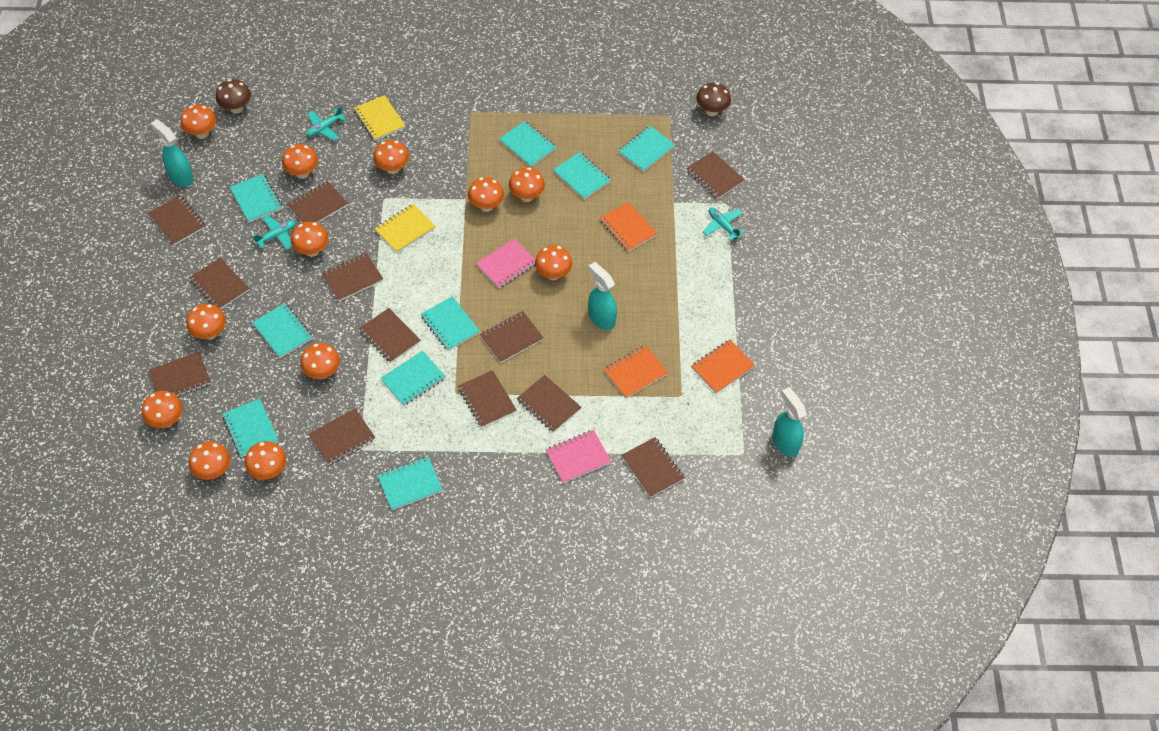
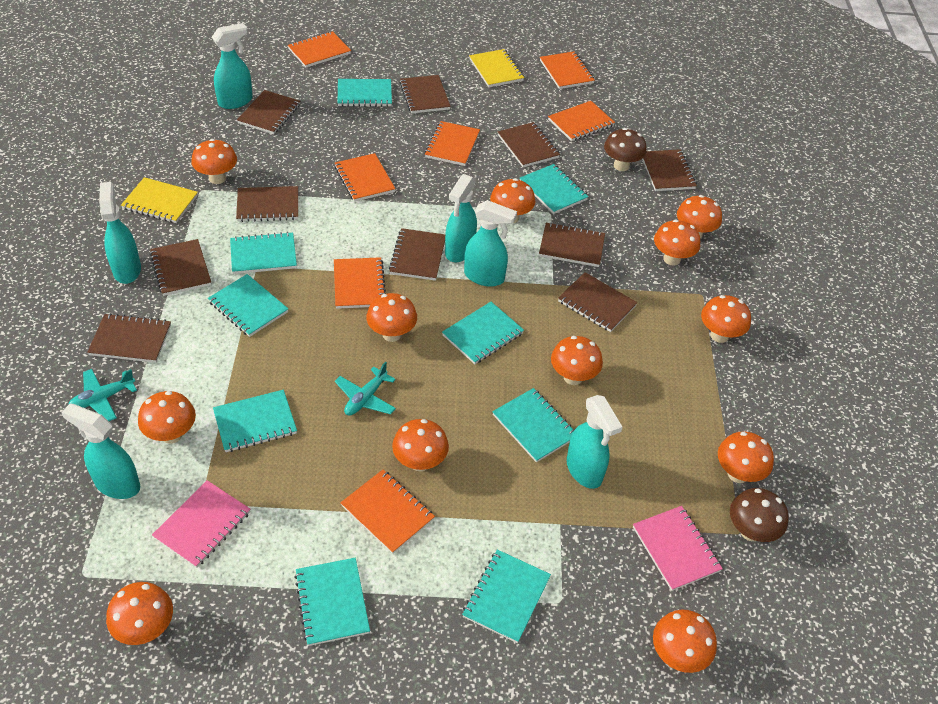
brown notebook: 12 -> 10
orange notebook: 3 -> 7
turquoise plane: 3 -> 2
turquoise spray bottle: 3 -> 6

